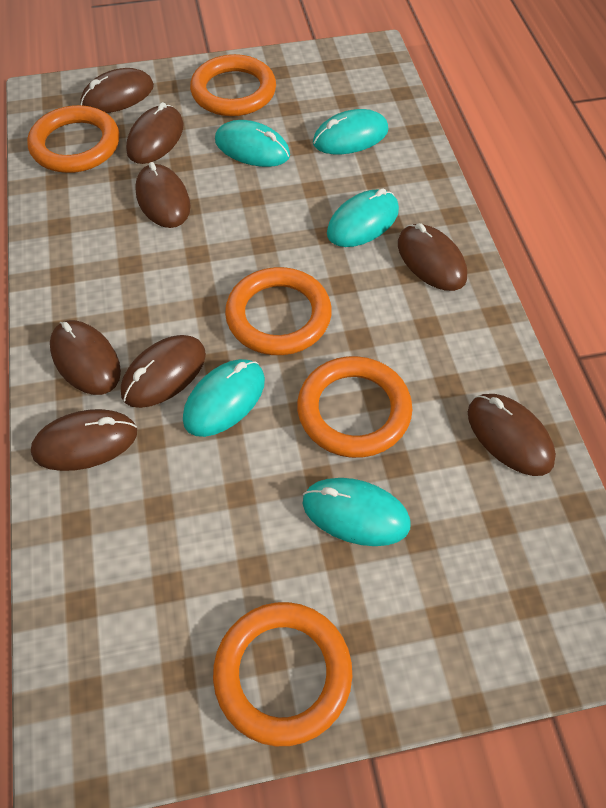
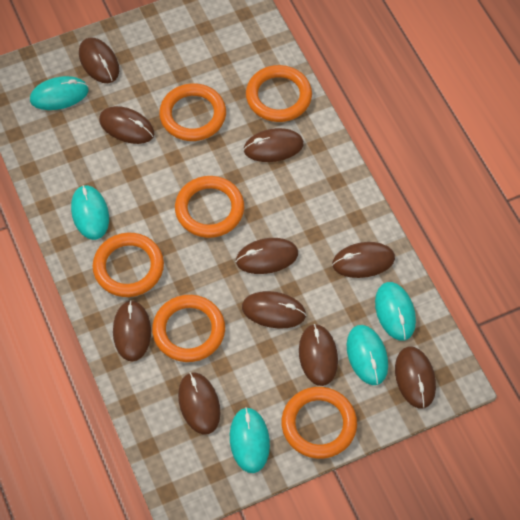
brown mouse: 8 -> 10
orange ring: 5 -> 6

